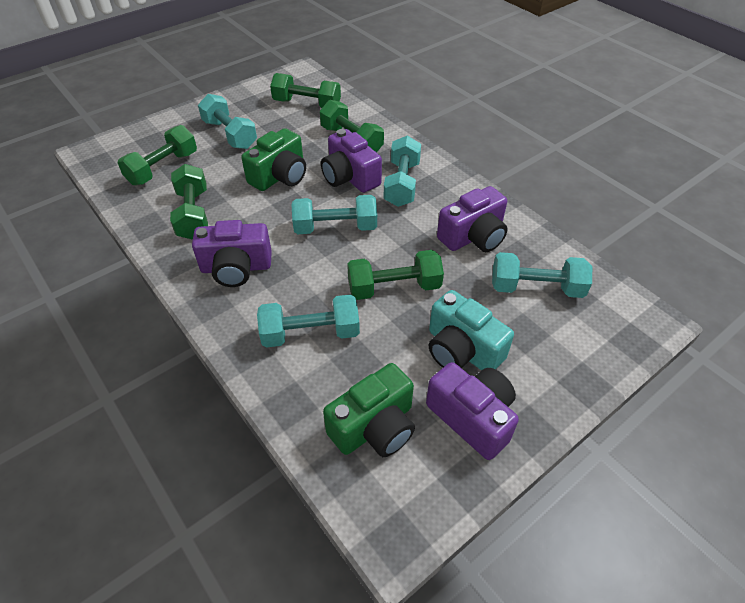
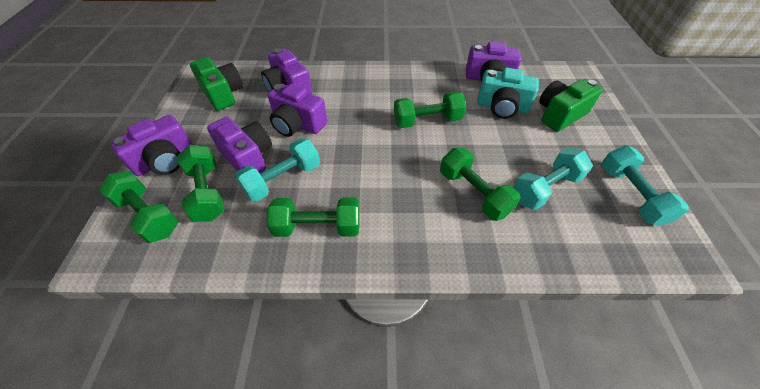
purple camera: 4 -> 5
turquoise dumbbell: 5 -> 3

